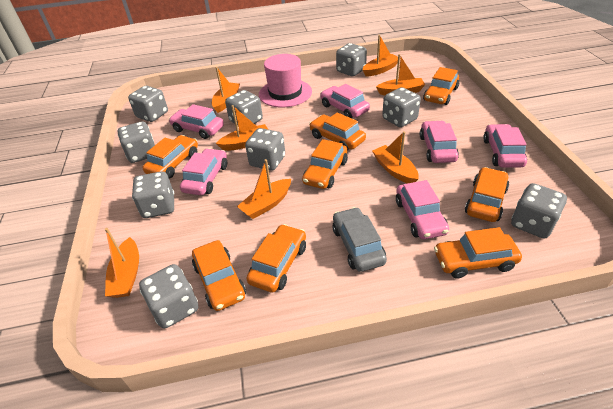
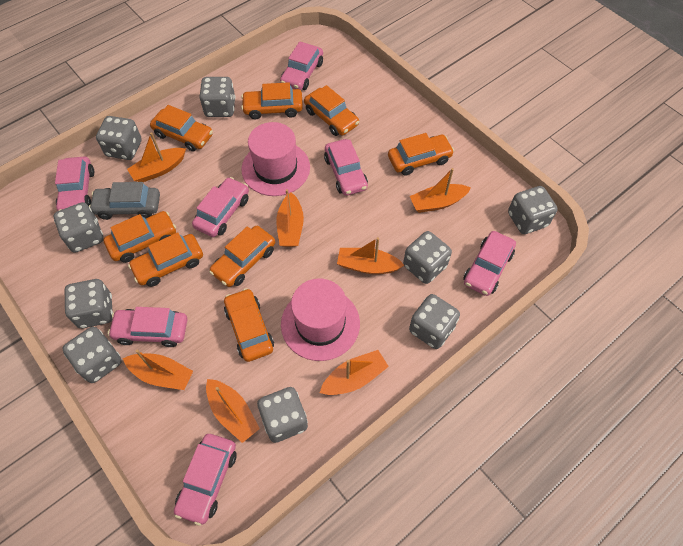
pink car: 6 -> 7
pink hat: 1 -> 2

